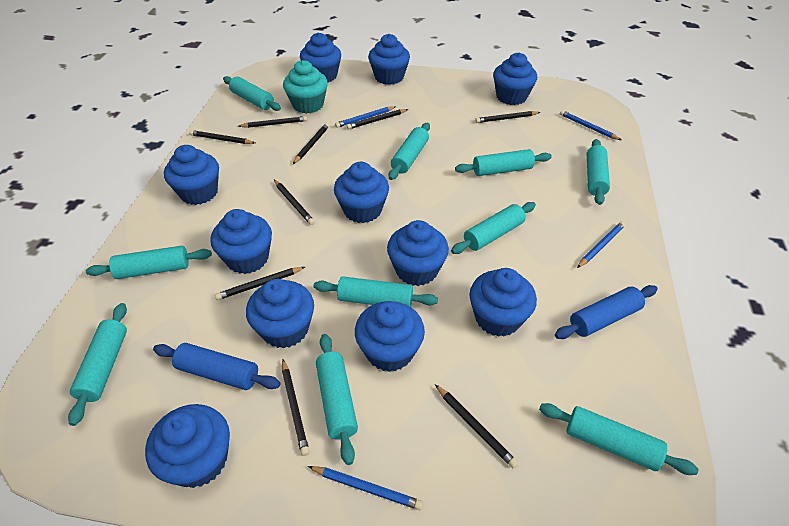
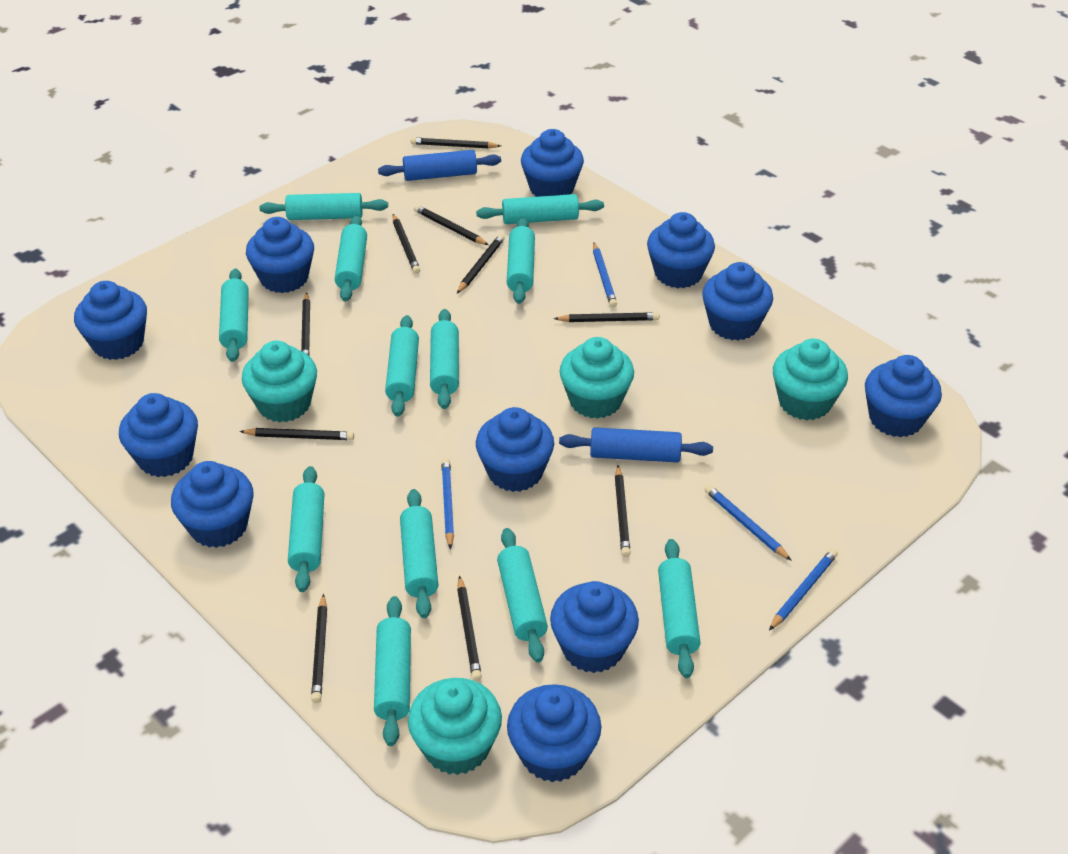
black pencil: 9 -> 10
turquoise cupcake: 1 -> 4
turquoise rolling pin: 10 -> 12

